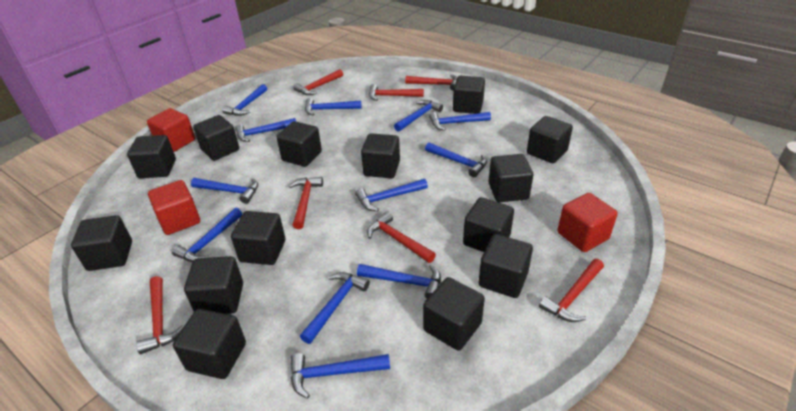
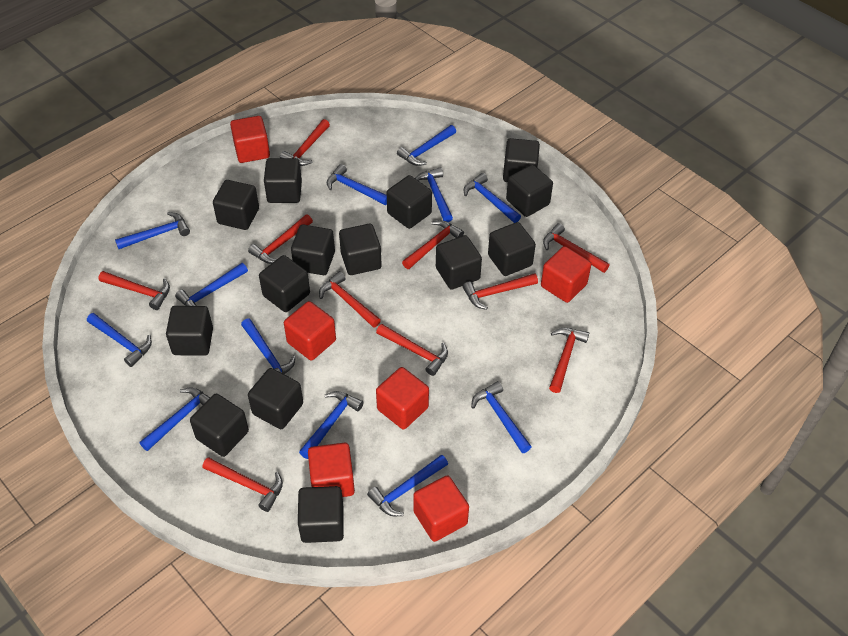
red cube: 3 -> 6
red hammer: 7 -> 10

